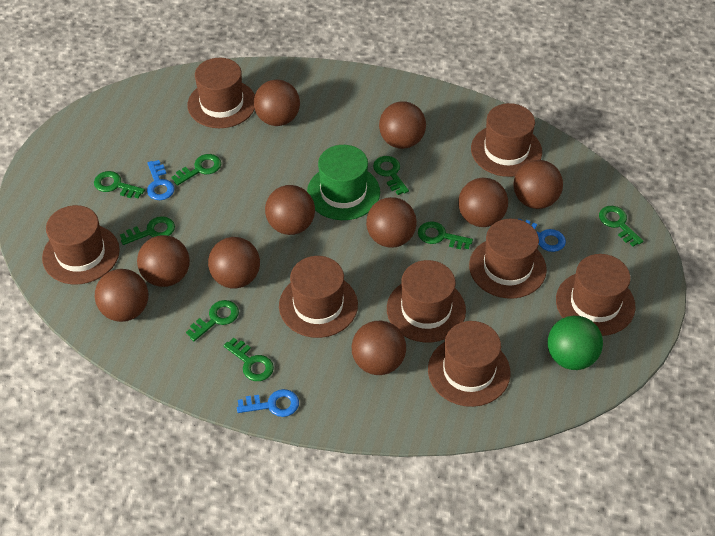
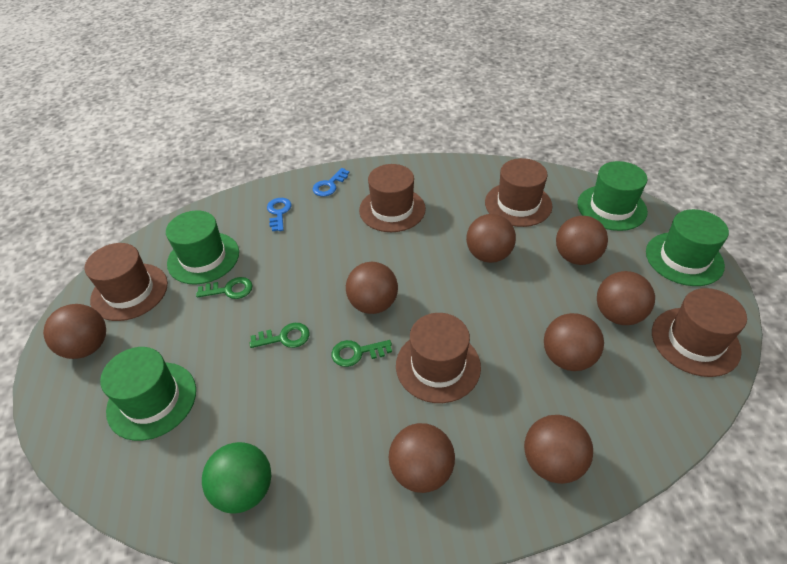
blue key: 3 -> 2
brown ball: 10 -> 8
brown hat: 8 -> 5
green hat: 1 -> 4
green key: 8 -> 3

